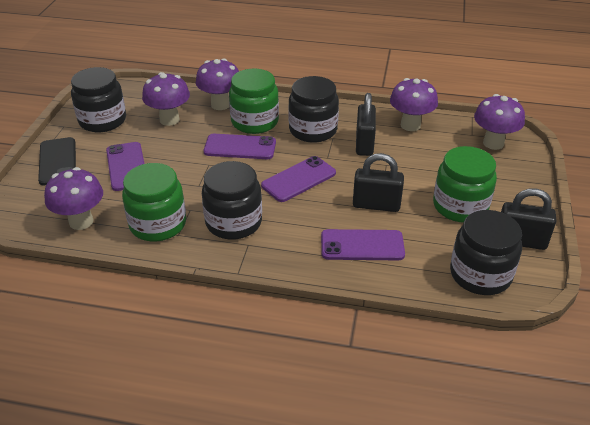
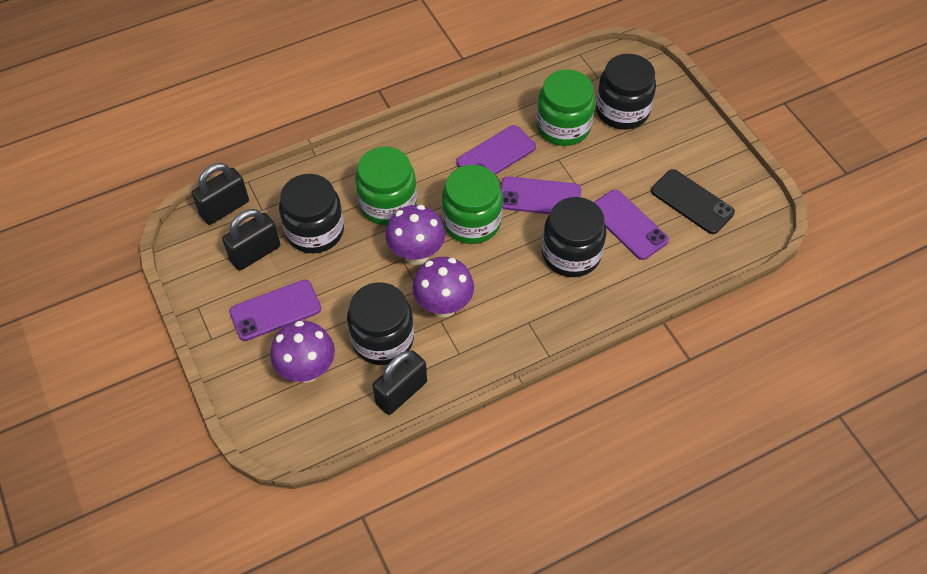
purple mushroom: 5 -> 3

